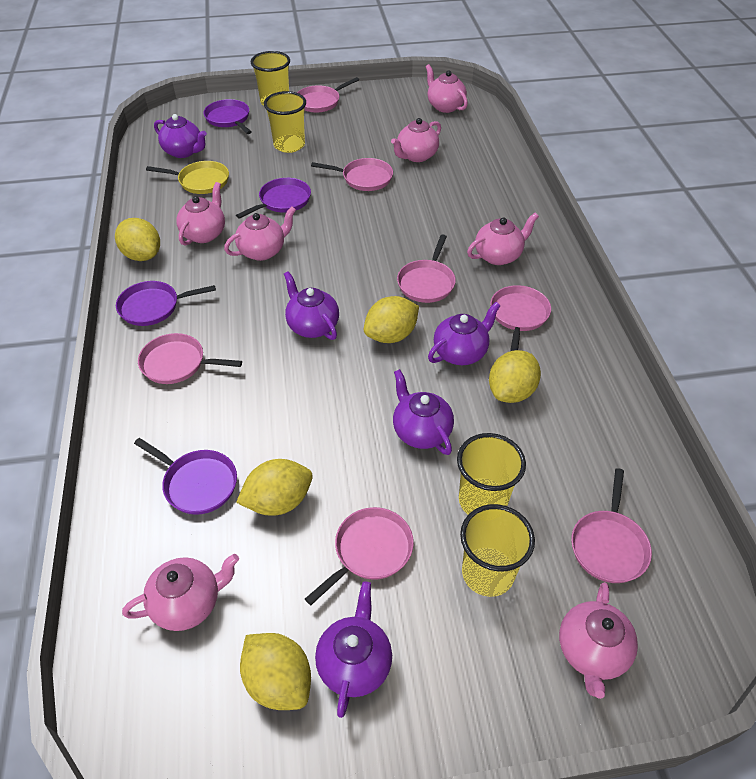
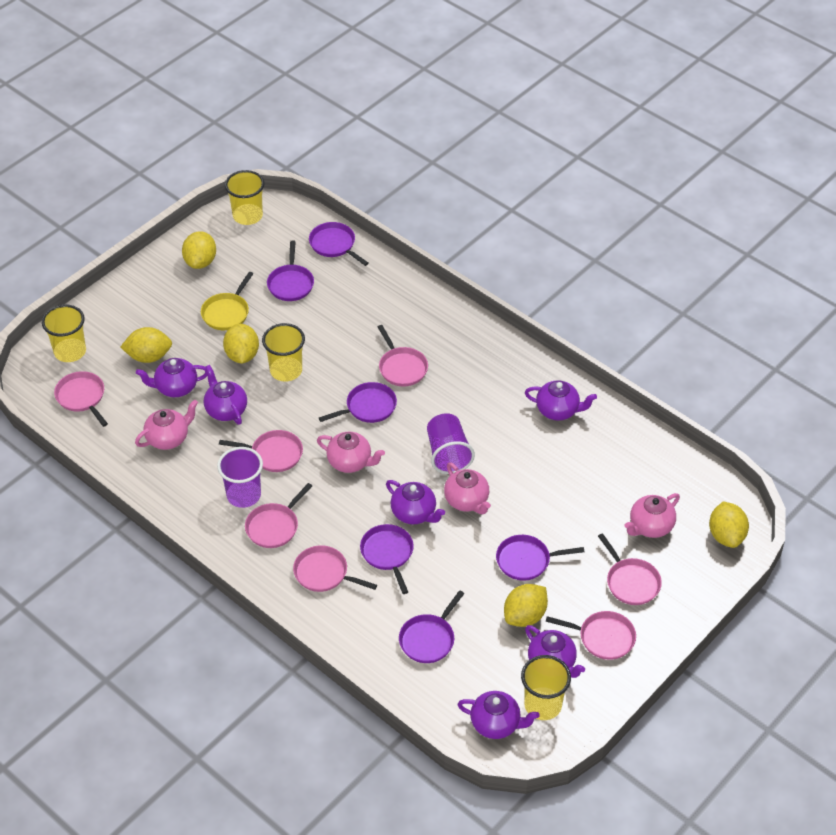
pink teapot: 7 -> 4
purple cup: 0 -> 2
purple pan: 4 -> 6
purple teapot: 5 -> 6

